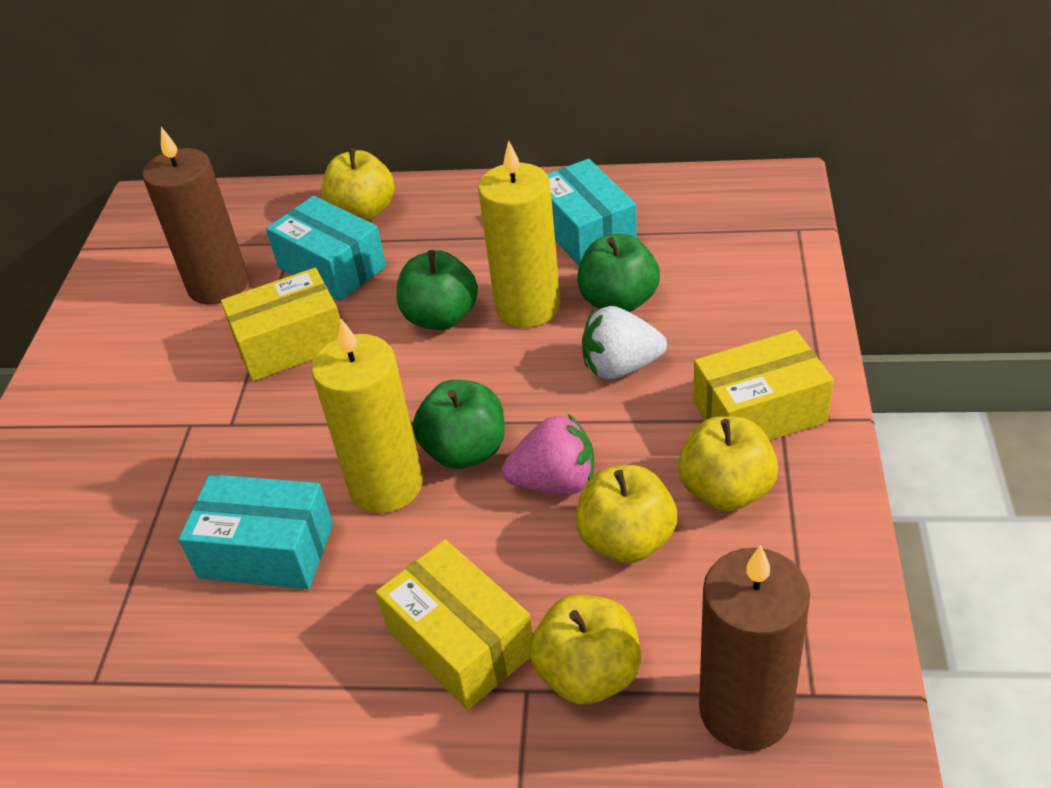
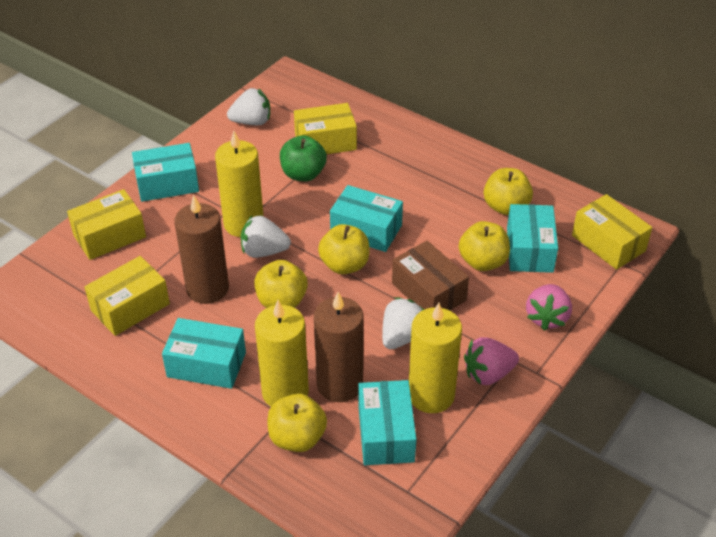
brown box: 0 -> 1
green apple: 3 -> 1
pink strawberry: 1 -> 2
turquoise box: 3 -> 5
white strawberry: 1 -> 3
yellow apple: 4 -> 5
yellow box: 3 -> 4
yellow candle: 2 -> 3

